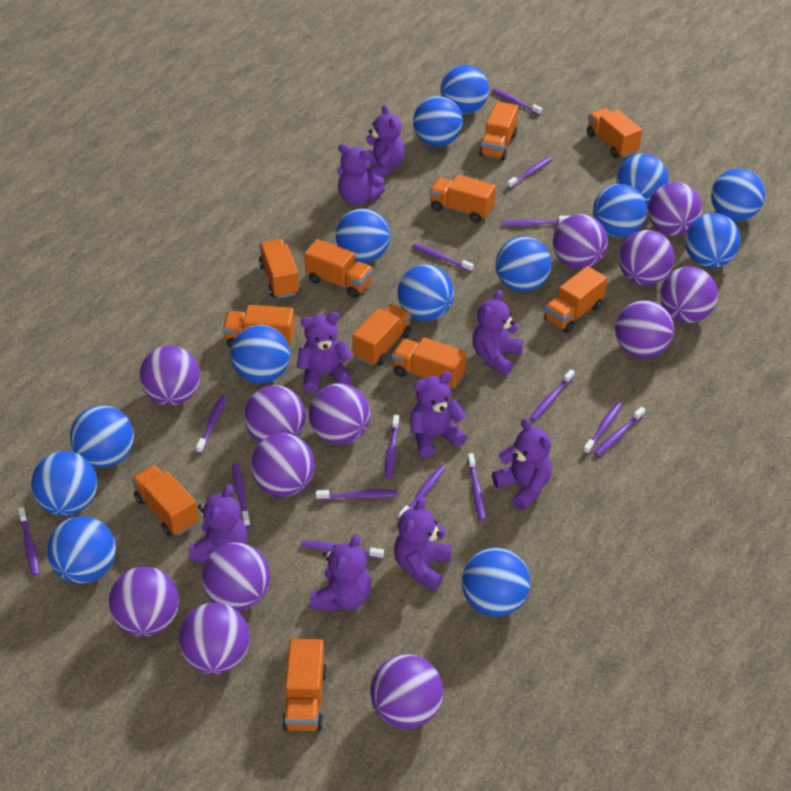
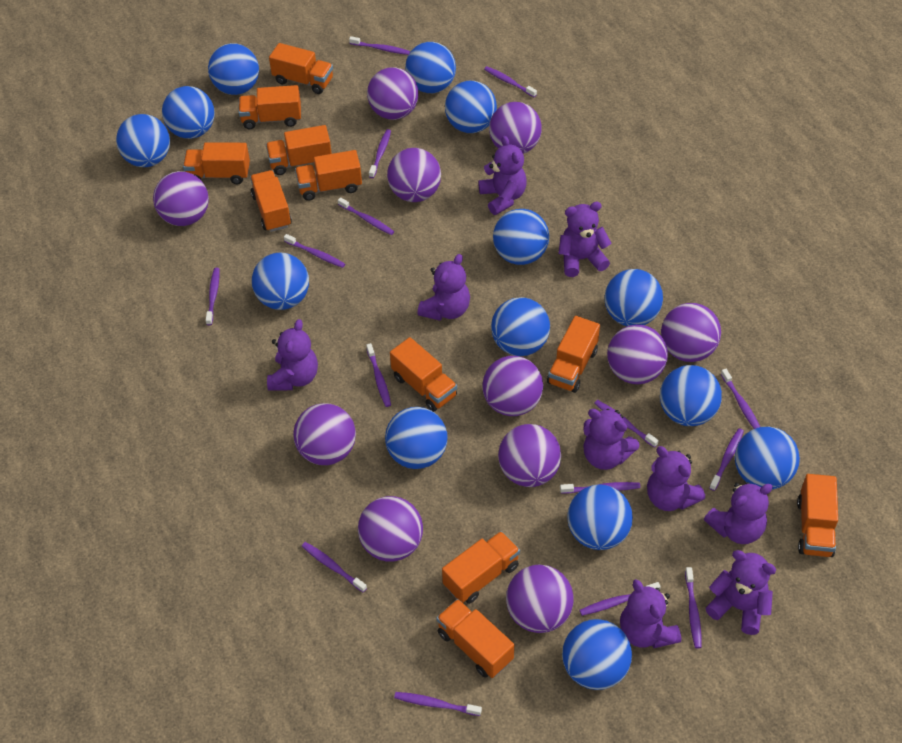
purple ball: 13 -> 11

